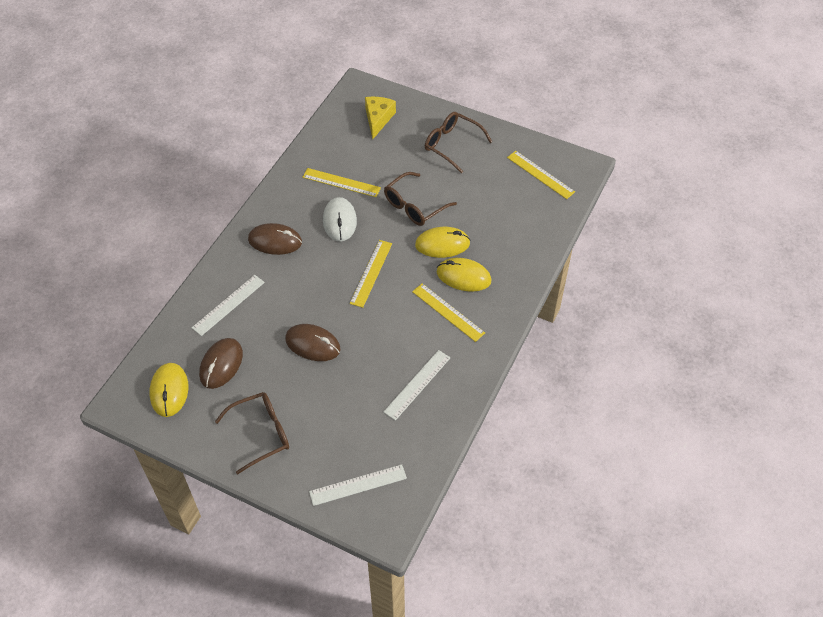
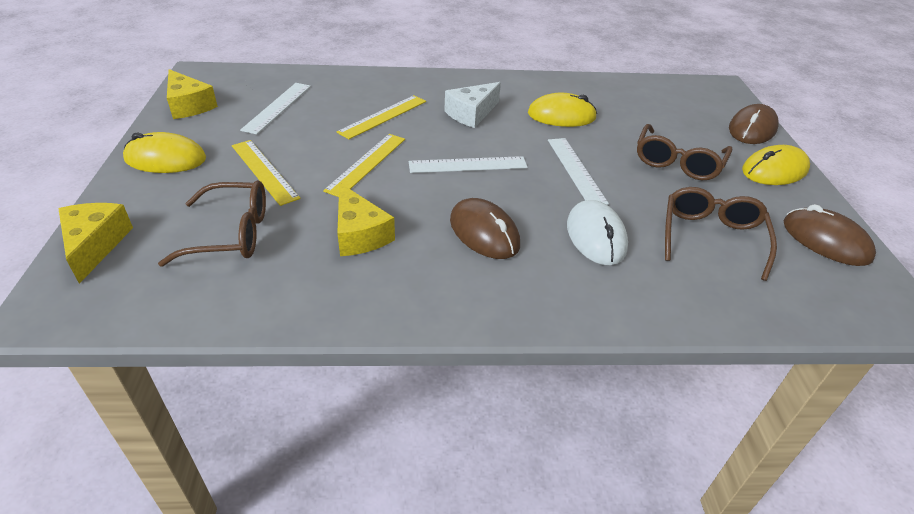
white cheese: 0 -> 1
yellow cheese: 1 -> 3
yellow ruler: 4 -> 3

